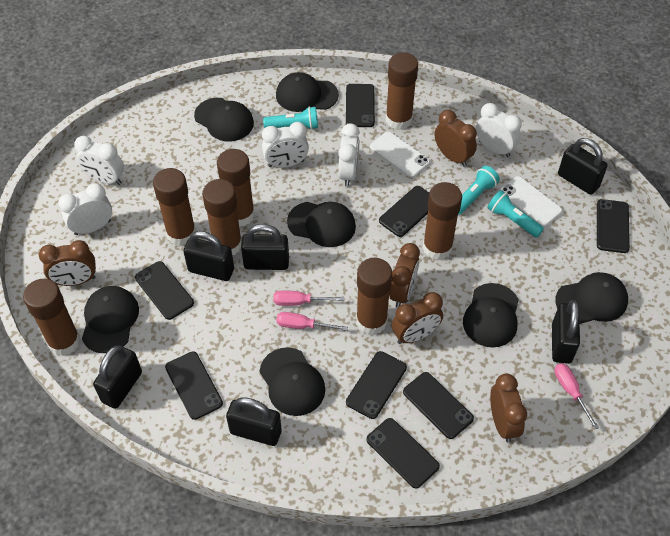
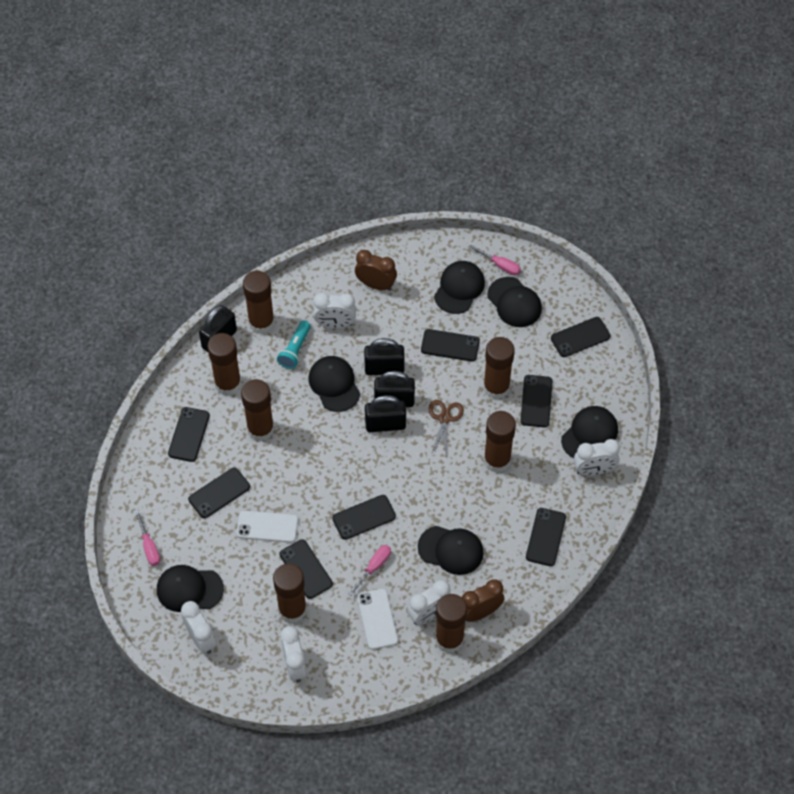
black cap: 7 -> 6
black padlock: 6 -> 4
brown clock: 5 -> 2
brown scissors: 0 -> 1
turquoise flashlight: 3 -> 1

